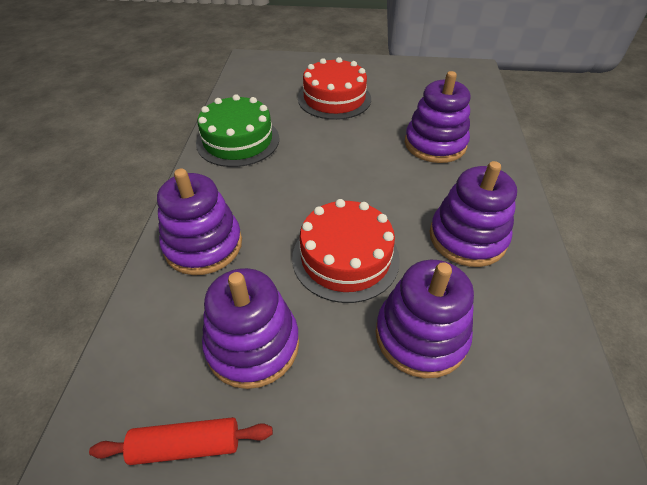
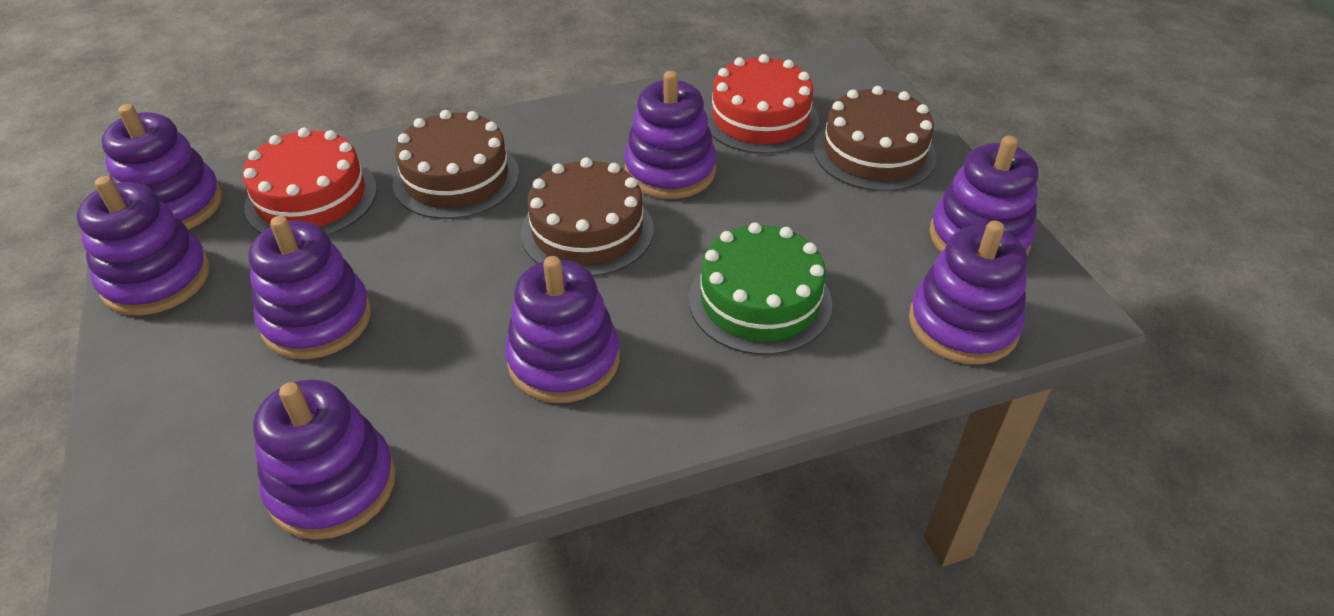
brown cake: 0 -> 3
purple stacking toy: 5 -> 8
red rolling pin: 1 -> 0

